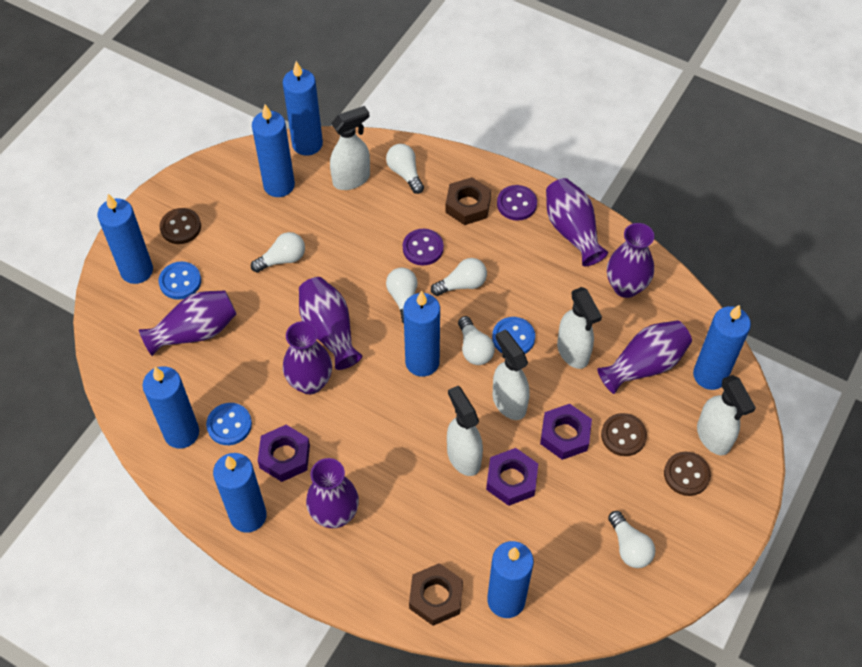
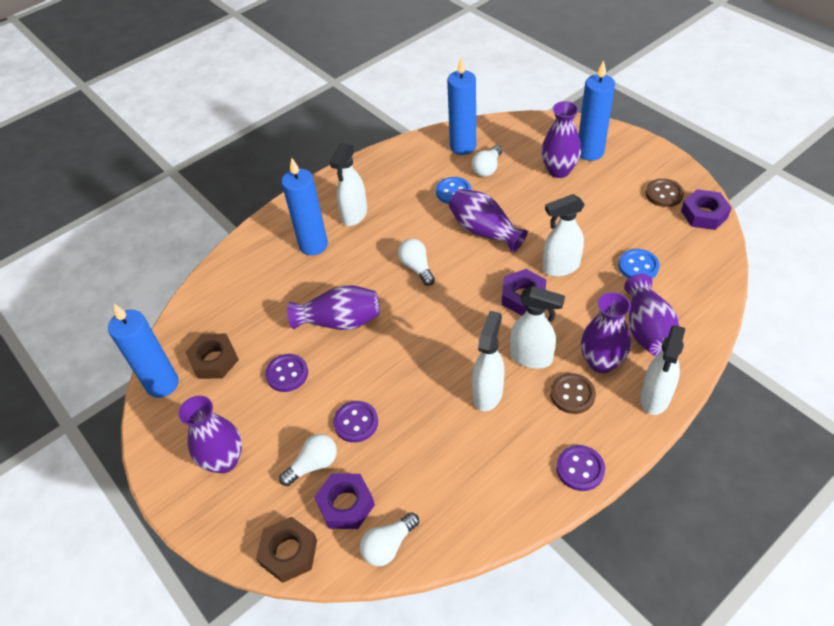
blue button: 3 -> 2
blue candle: 8 -> 4
brown button: 3 -> 2
purple button: 2 -> 3
purple vase: 7 -> 6
white light bulb: 6 -> 4

